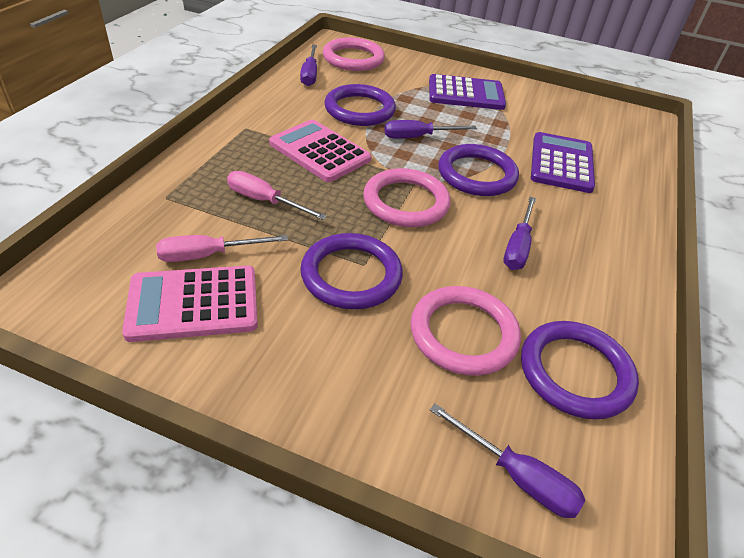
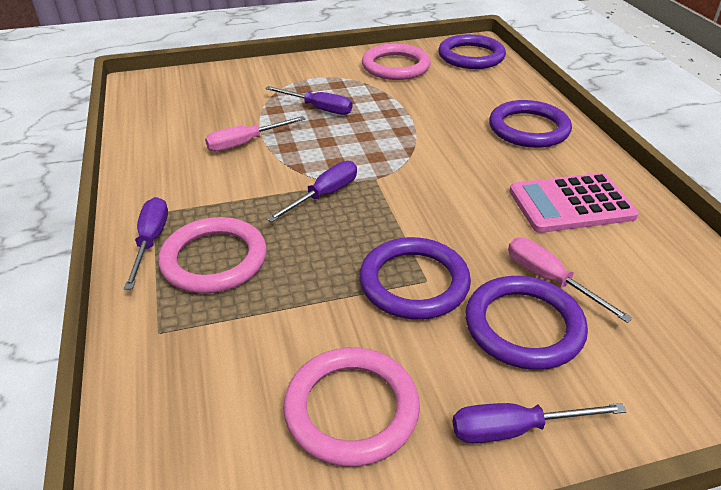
pink calculator: 2 -> 1
purple calculator: 2 -> 0

